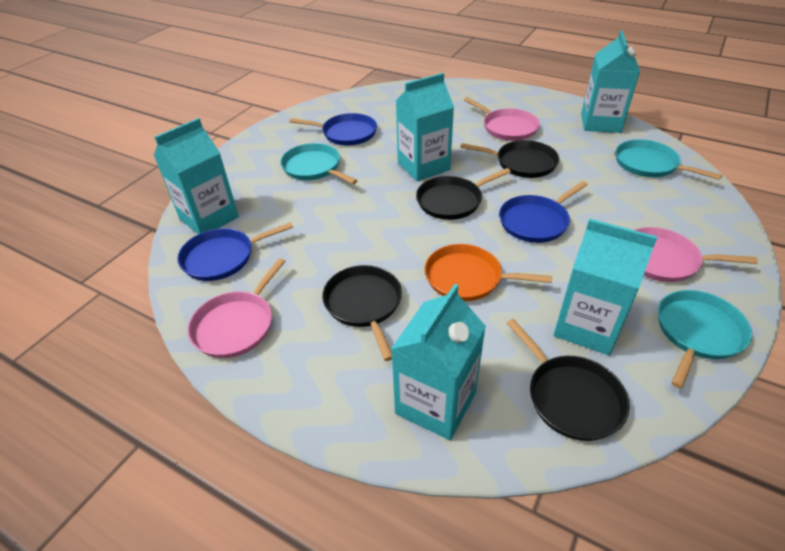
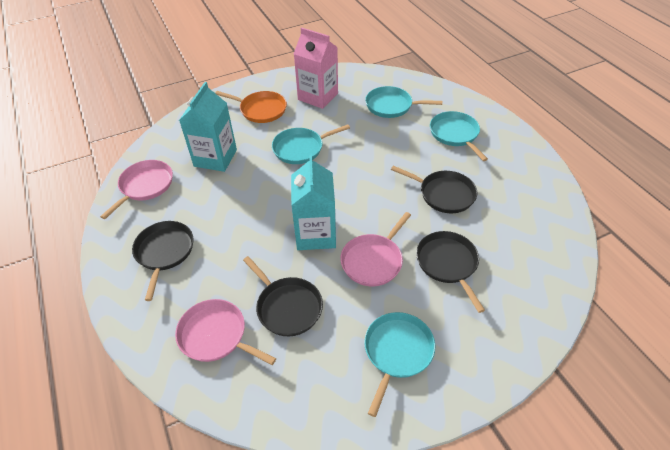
blue pan: 3 -> 0
pink carton: 0 -> 1
turquoise carton: 5 -> 2
turquoise pan: 3 -> 4

